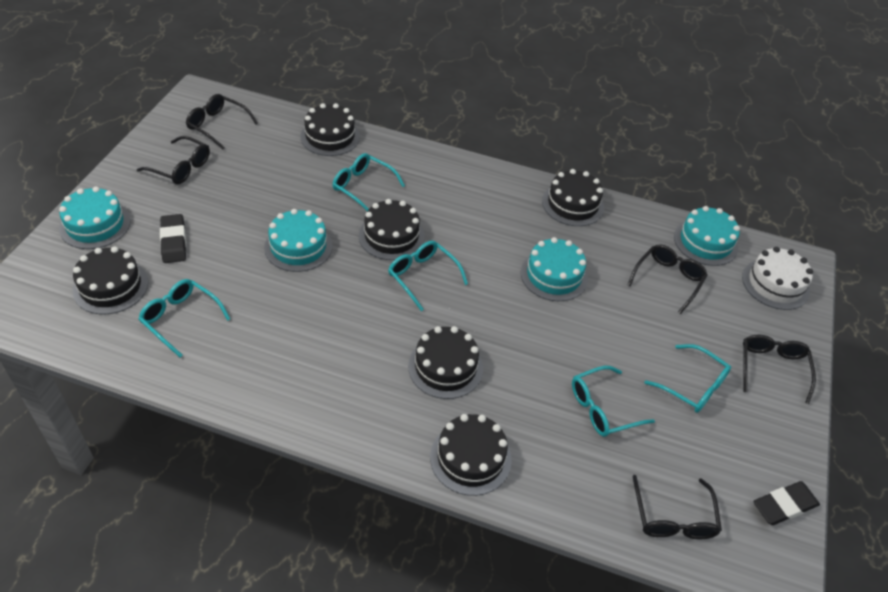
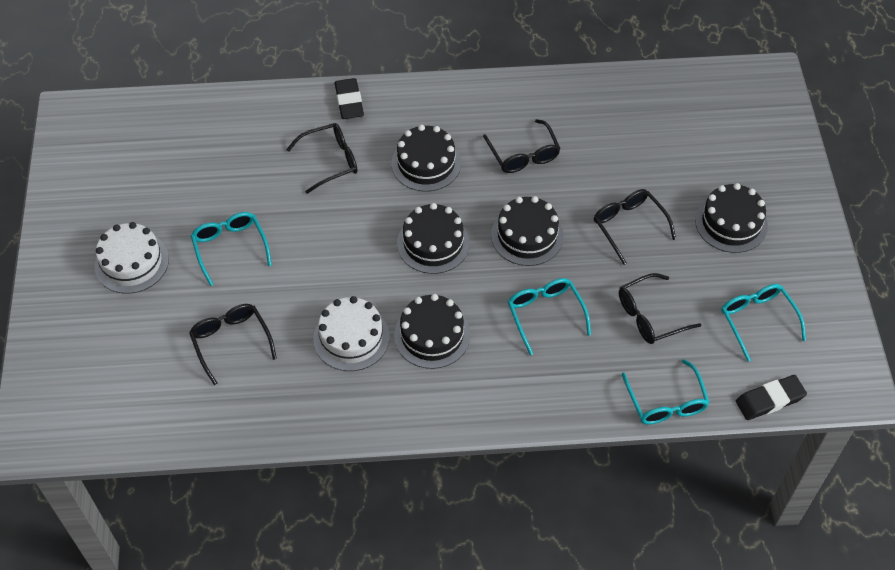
black cake: 6 -> 5
turquoise cake: 4 -> 0
turquoise glasses: 5 -> 4
white cake: 1 -> 2

